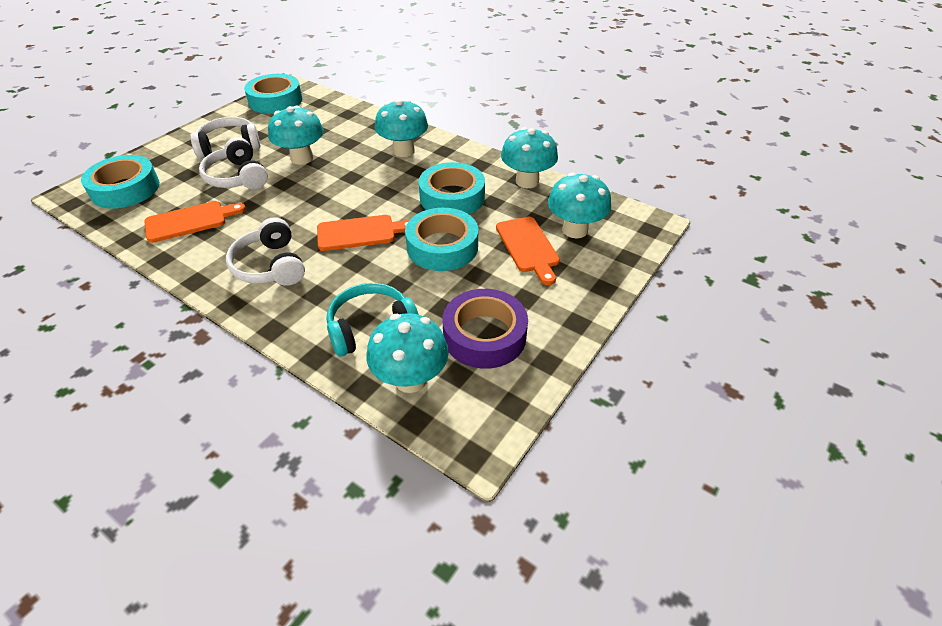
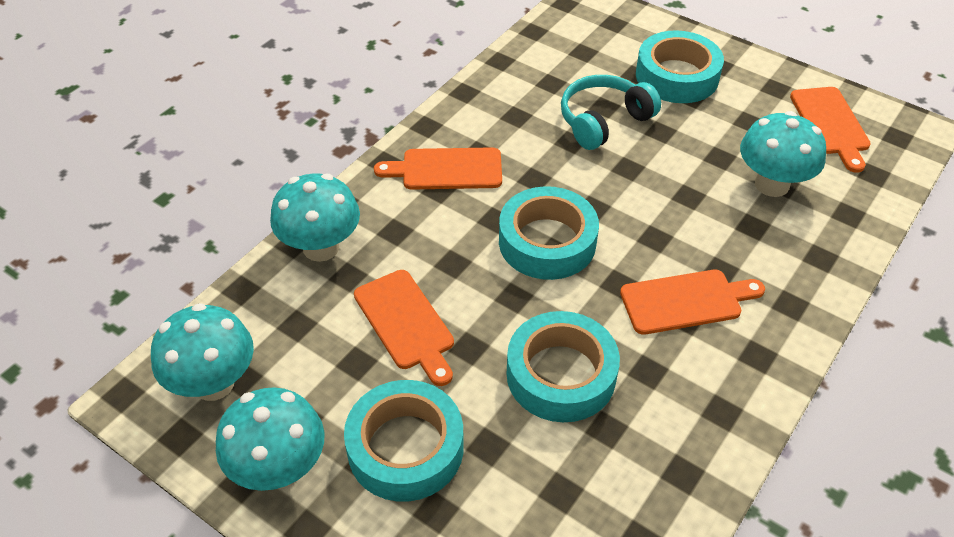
orange cutting board: 3 -> 4
purple tape: 1 -> 0
turquoise mushroom: 5 -> 4
white headphones: 3 -> 0

